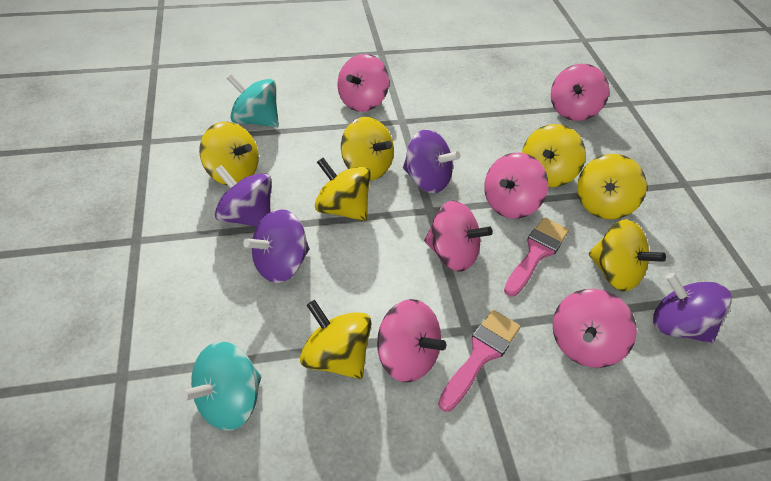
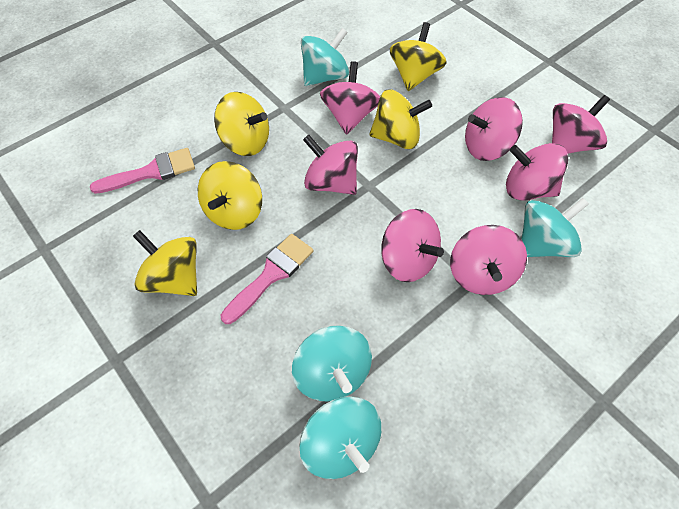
pink spinning top: 6 -> 7
purple spinning top: 4 -> 0
turquoise spinning top: 2 -> 4
yellow spinning top: 7 -> 5

